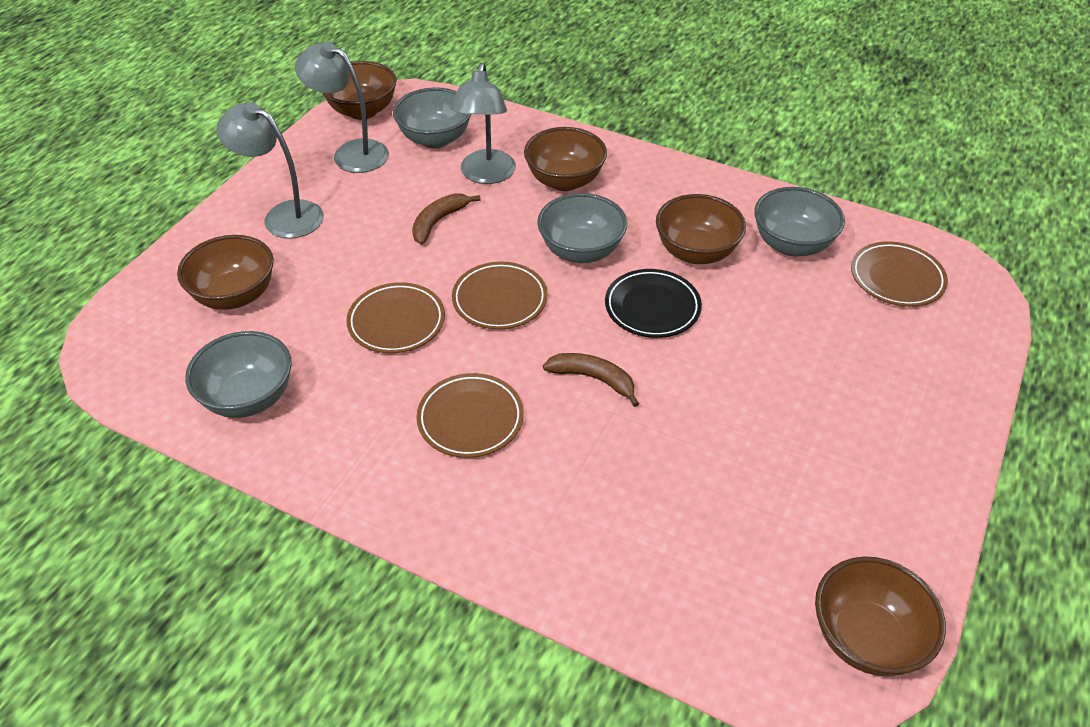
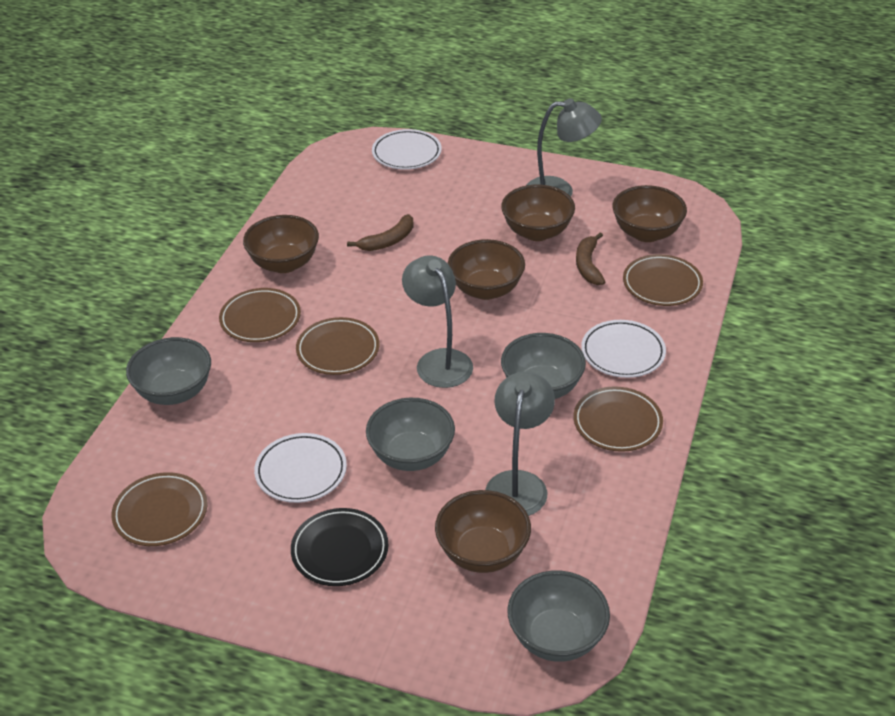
brown plate: 4 -> 5
white plate: 0 -> 3

